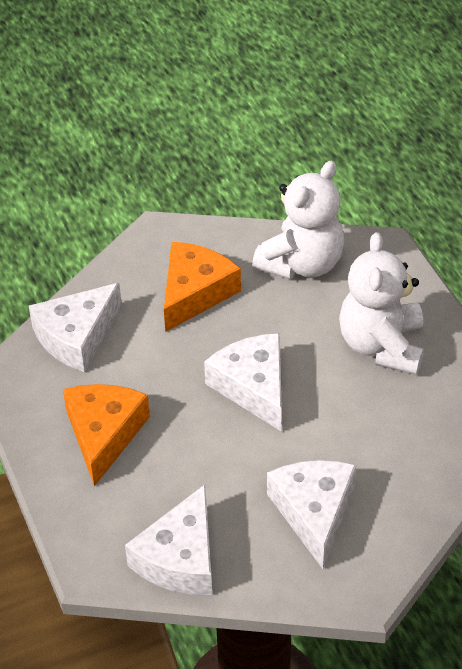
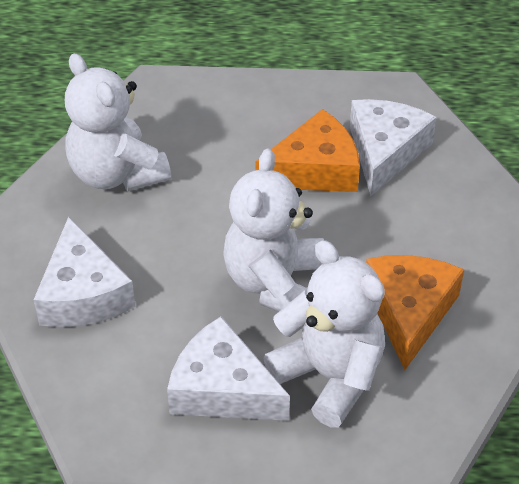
white cheese: 4 -> 3
white teddy bear: 2 -> 3

